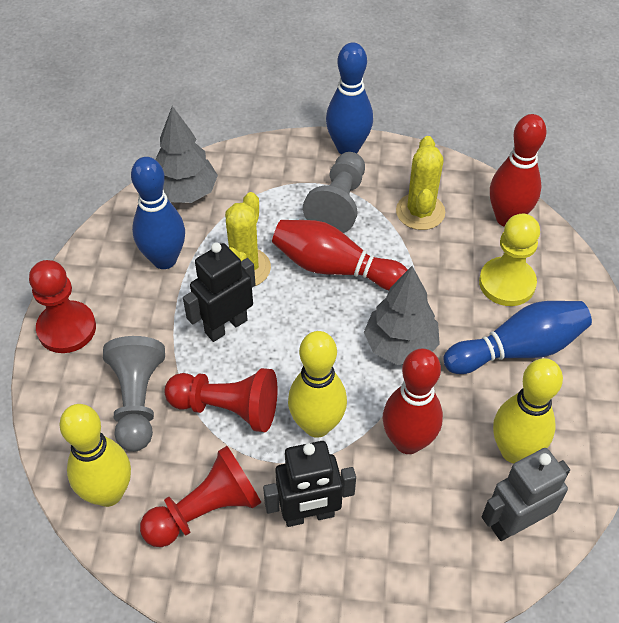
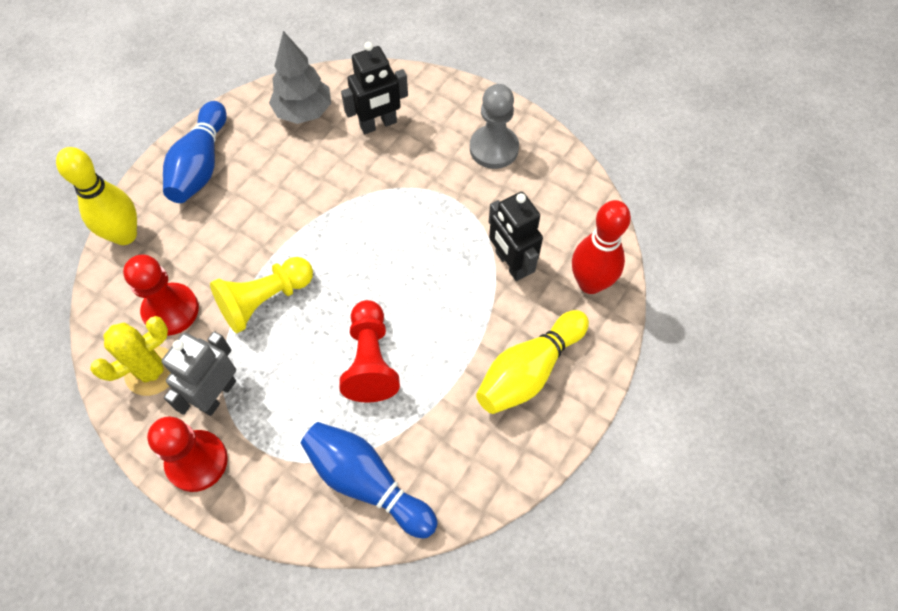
blue bowling pin: 3 -> 2
grey pawn: 2 -> 1
grey tree: 2 -> 1
red bowling pin: 3 -> 1
yellow bowling pin: 3 -> 2
yellow cactus: 2 -> 1

